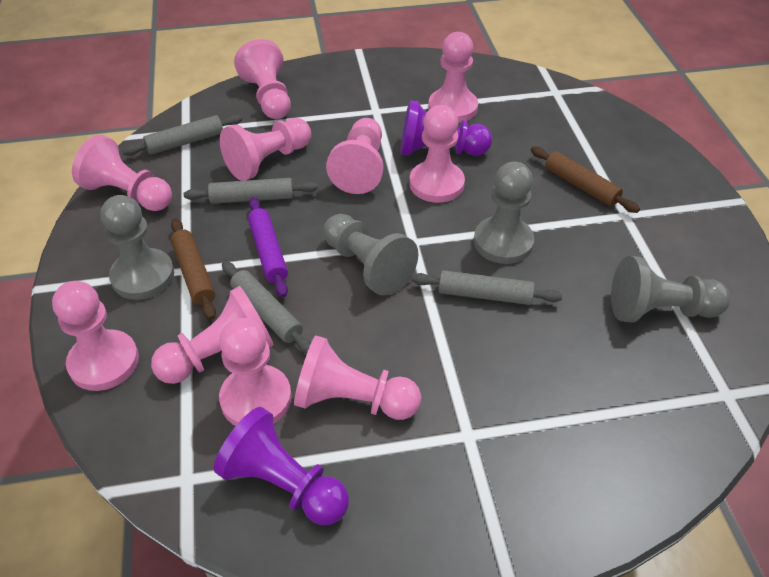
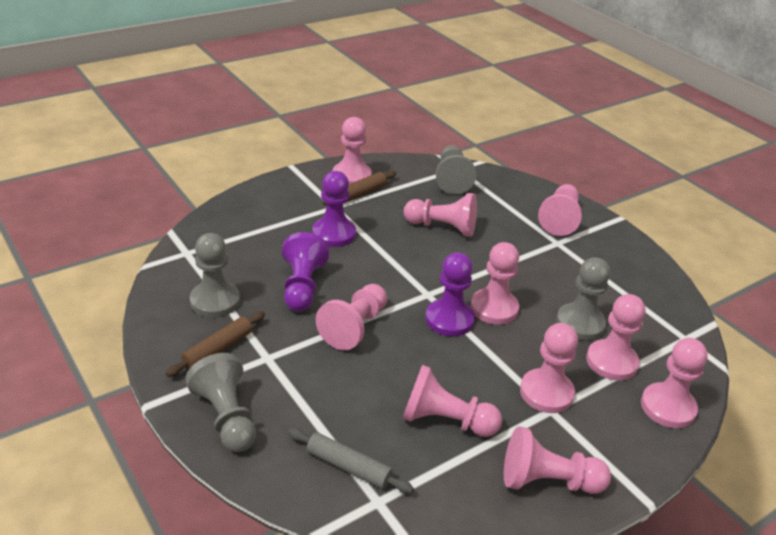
grey rolling pin: 4 -> 1
purple pawn: 2 -> 3
purple rolling pin: 1 -> 0

